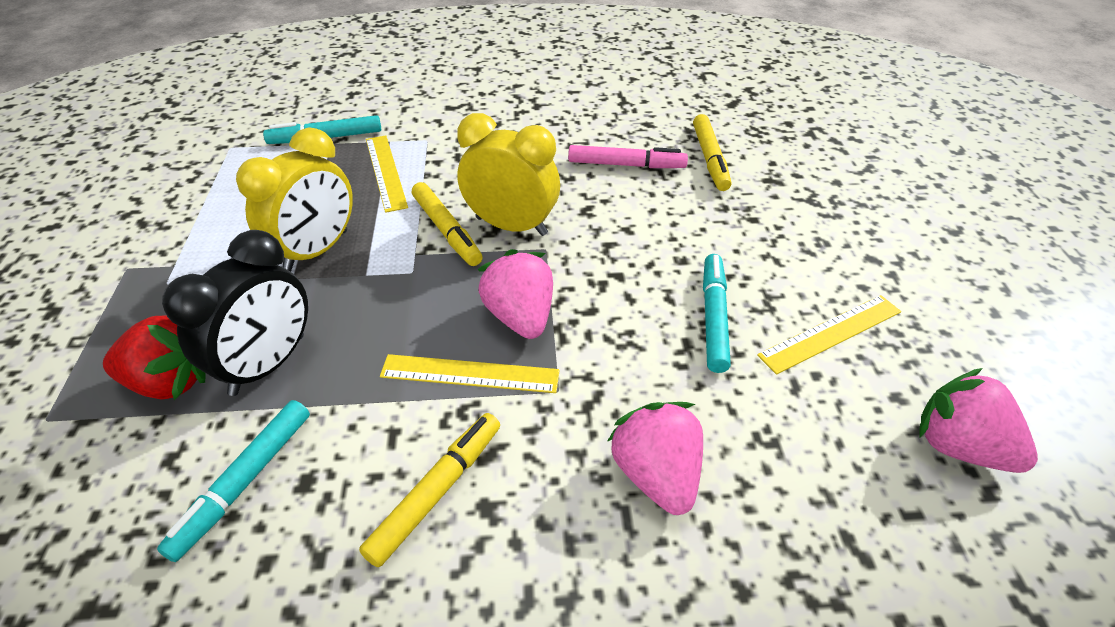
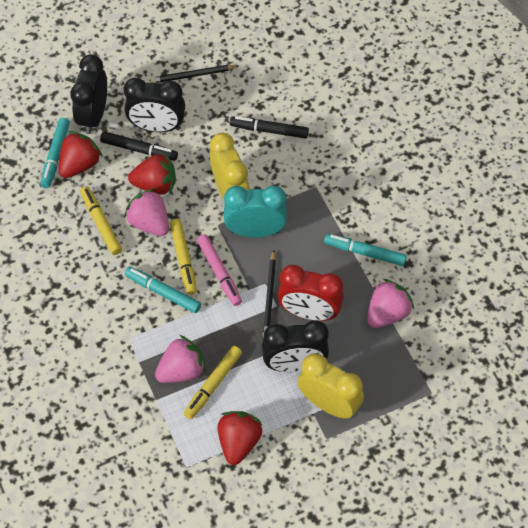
black clock: 1 -> 3
black marker: 0 -> 2
black pencil: 0 -> 2
red clock: 0 -> 1
red strawberry: 1 -> 3
turquoise clock: 0 -> 1
yellow ruler: 3 -> 0

